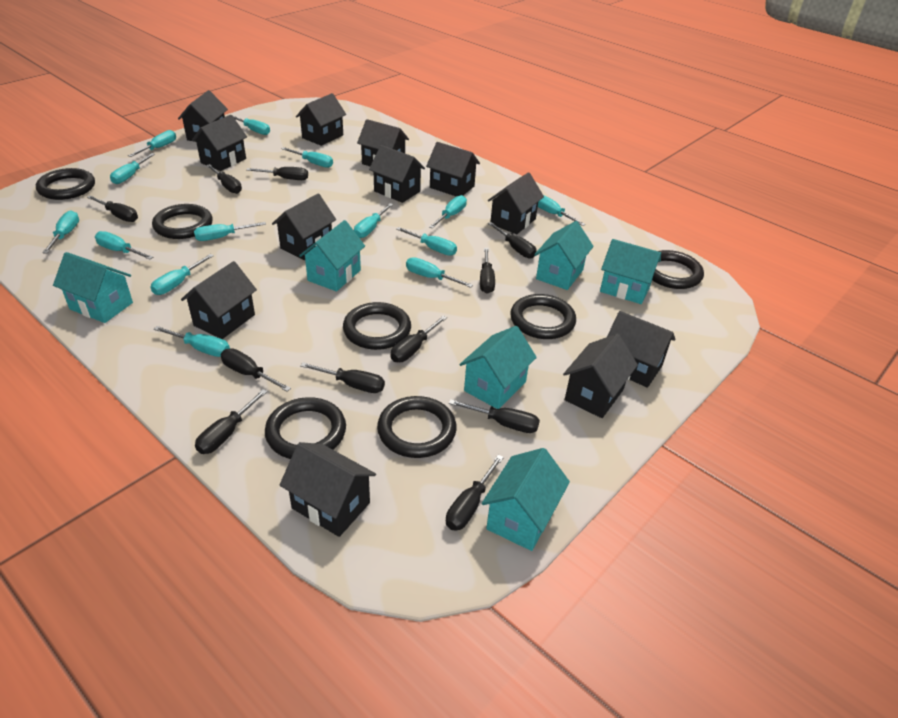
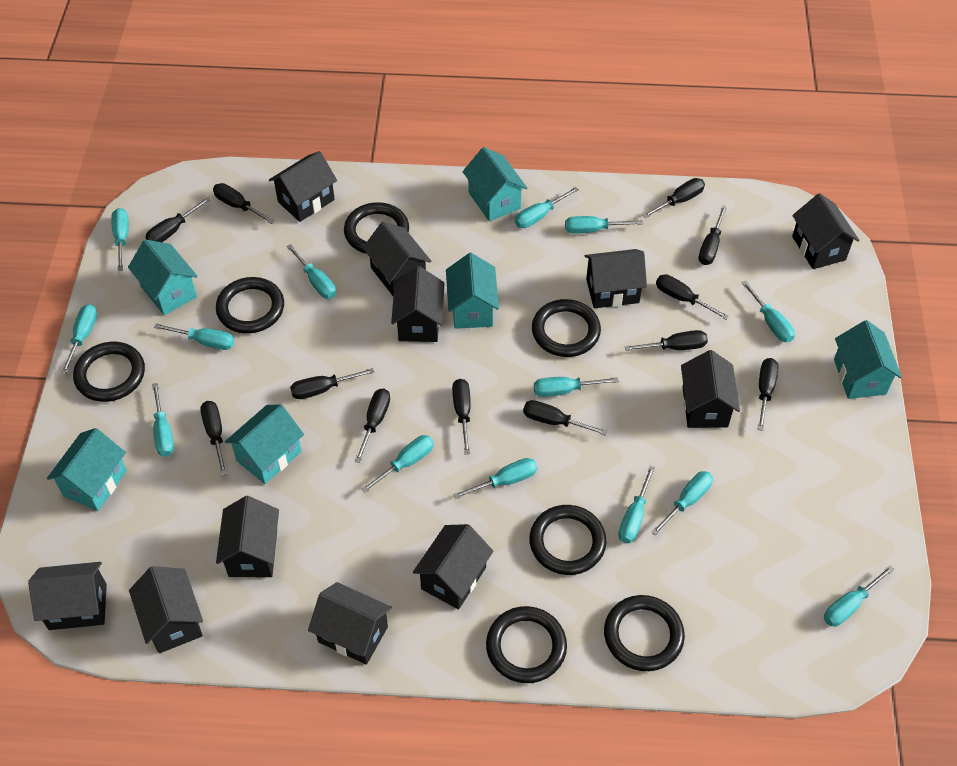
black house: 12 -> 11
black screwdriver: 11 -> 12

